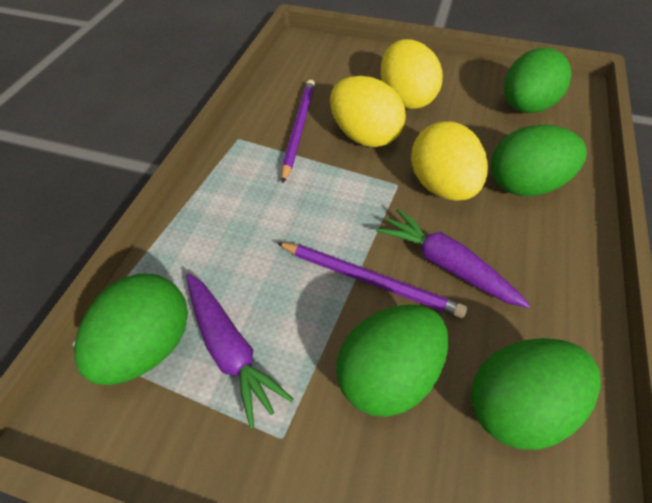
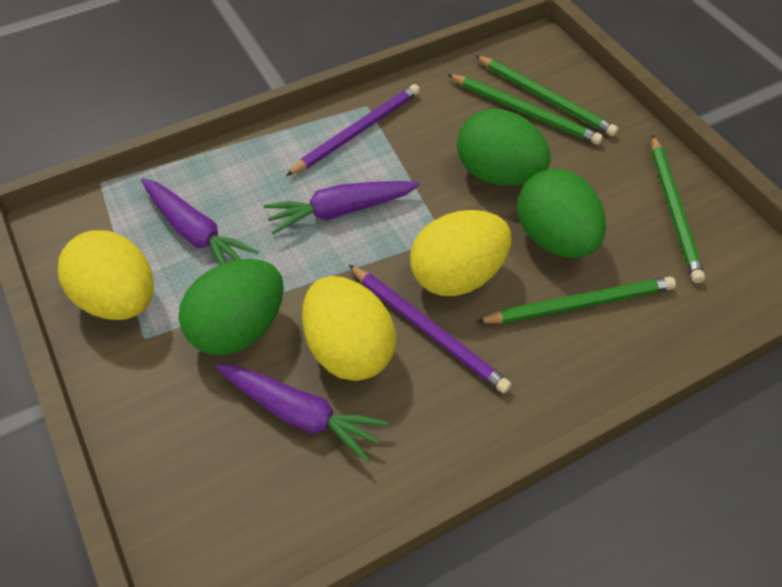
green egg: 5 -> 3
green pencil: 0 -> 4
purple carrot: 2 -> 3

